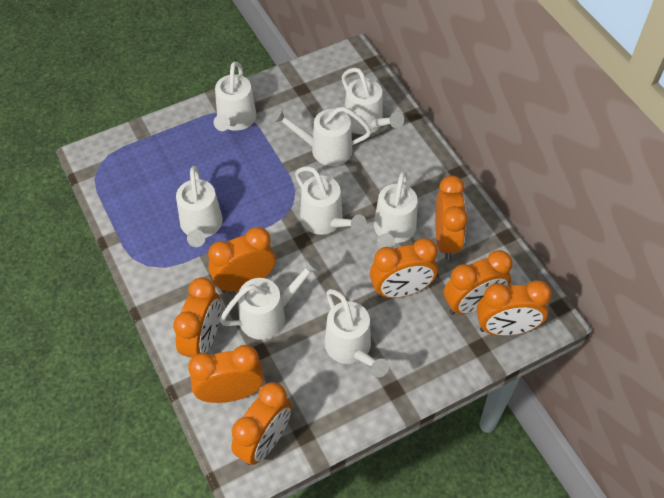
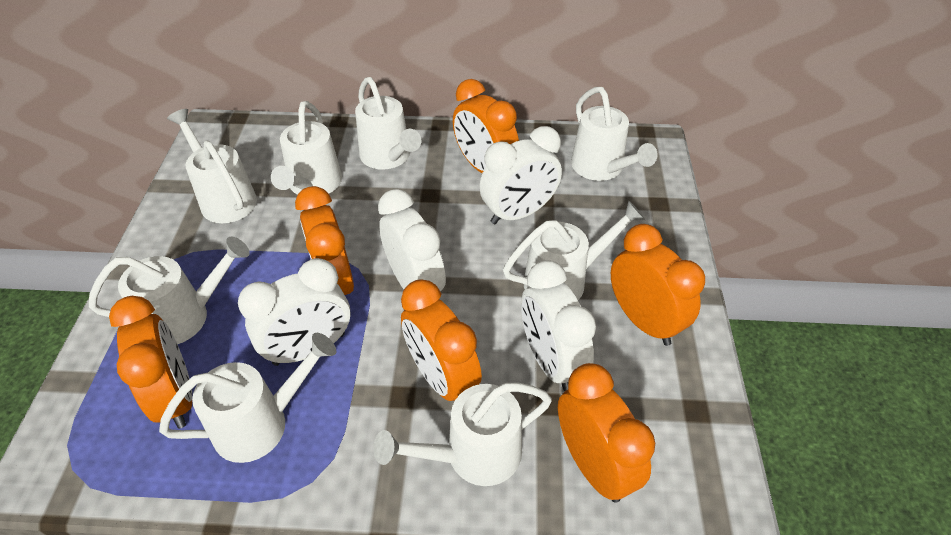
orange clock: 8 -> 6
white clock: 0 -> 4

